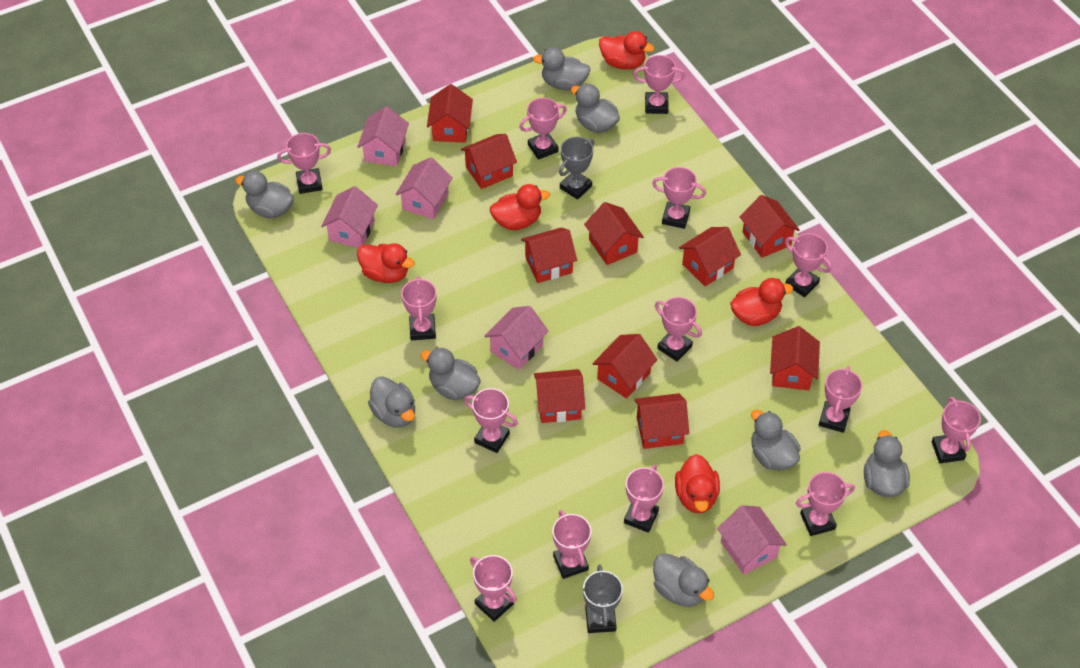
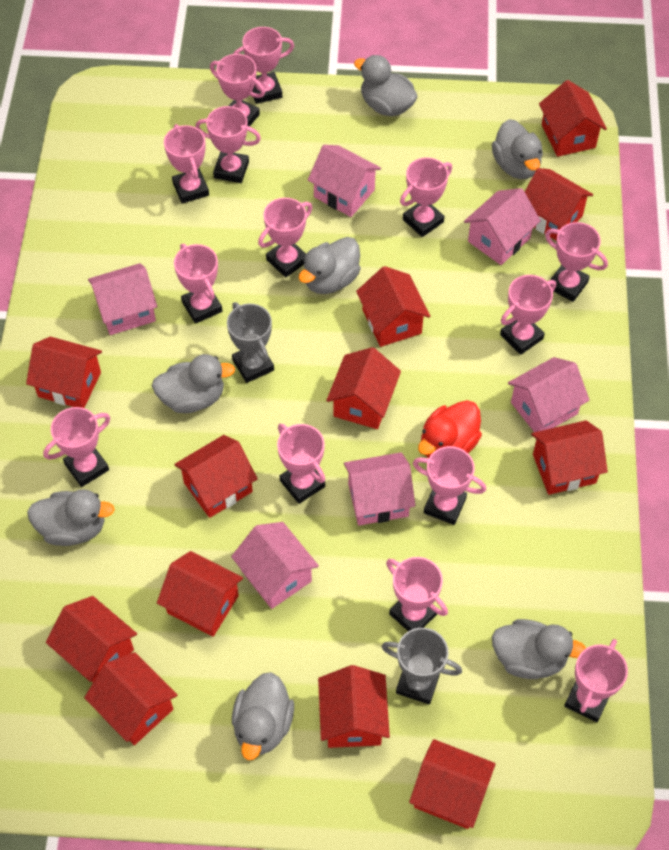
grey duck: 8 -> 7
pink house: 5 -> 6
red duck: 5 -> 1
red house: 10 -> 12

